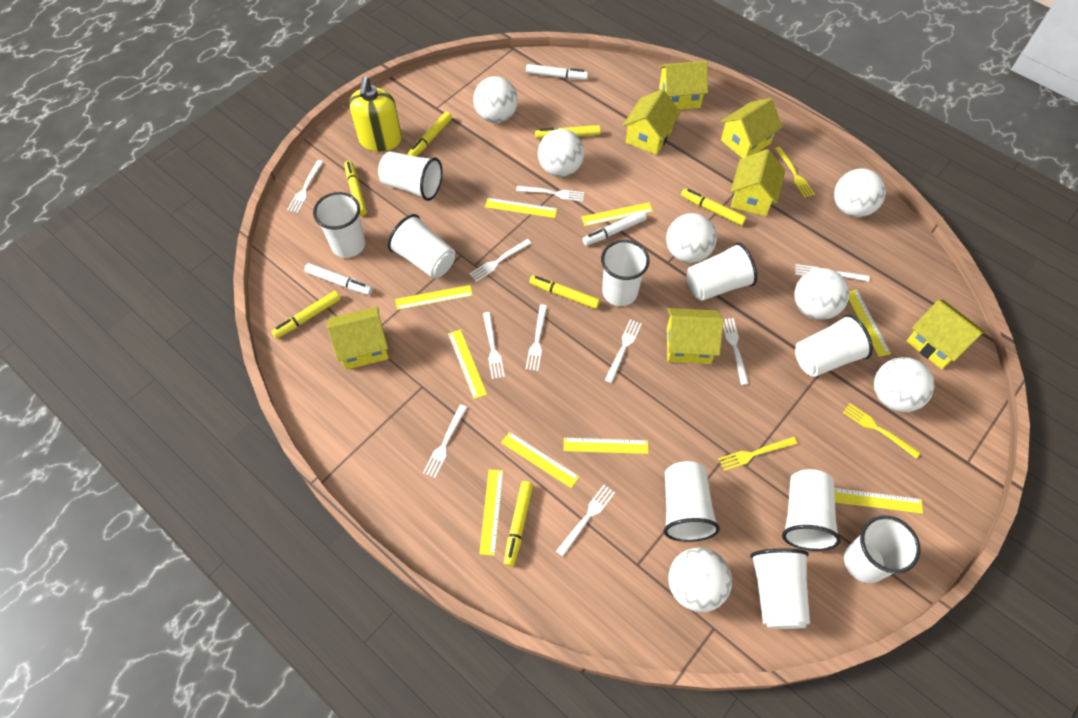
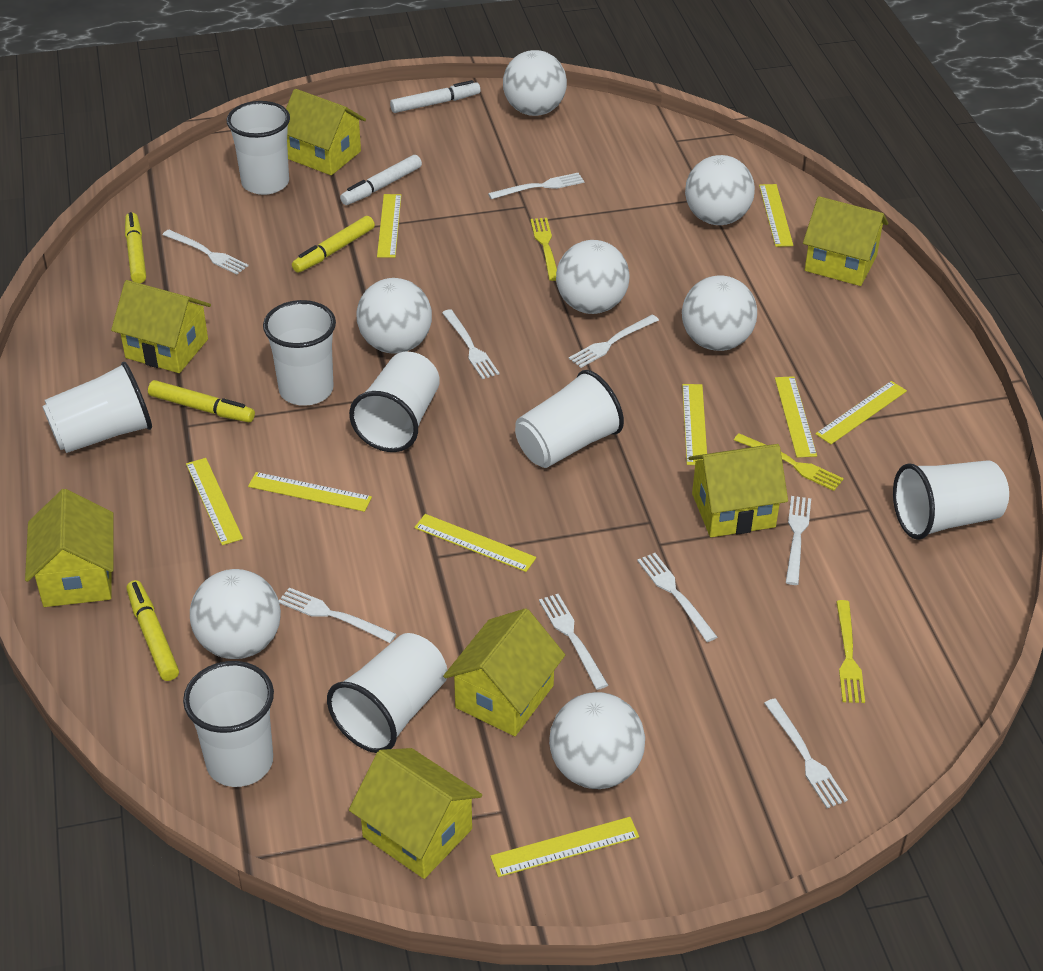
white cup: 10 -> 8
white fork: 10 -> 9
white marker: 3 -> 2
yellow marker: 7 -> 4
yellow soap dispenser: 1 -> 0

